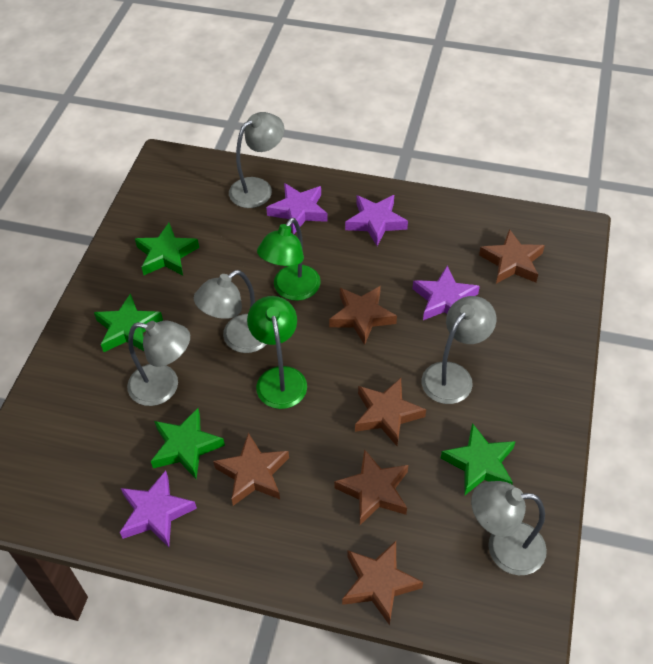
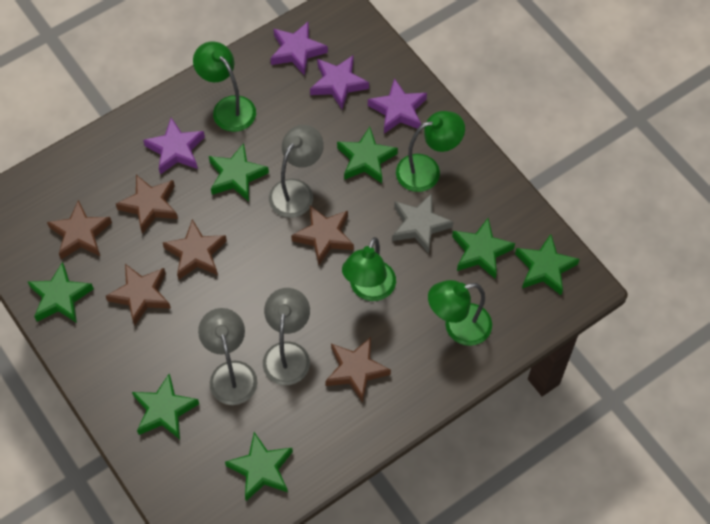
green lamp: 2 -> 4
green star: 4 -> 7
grey lamp: 5 -> 3
grey star: 0 -> 1

